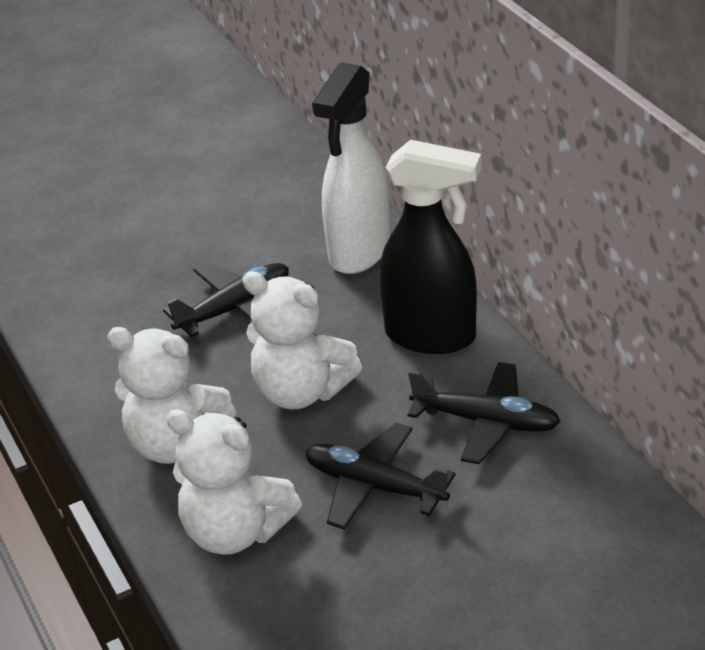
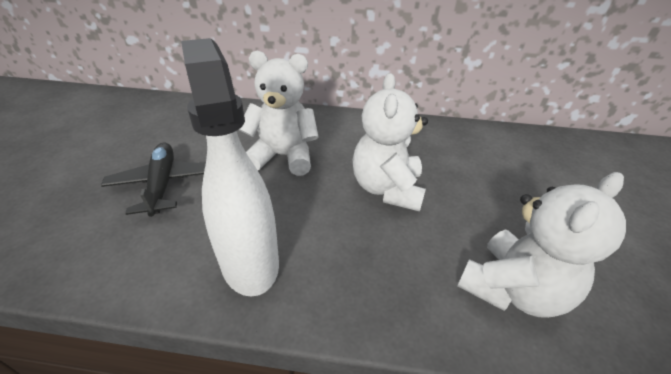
black plane: 3 -> 1
black spray bottle: 1 -> 0

